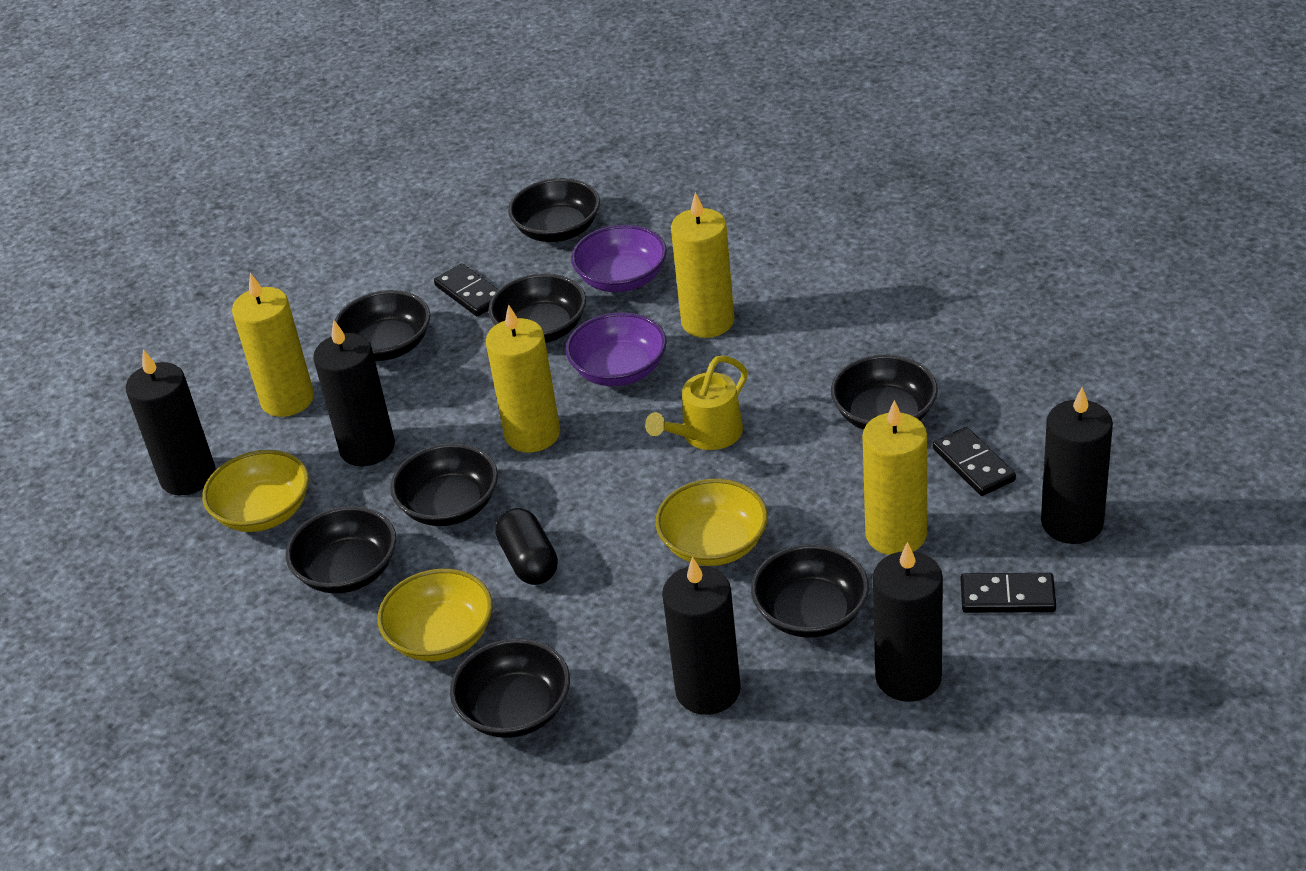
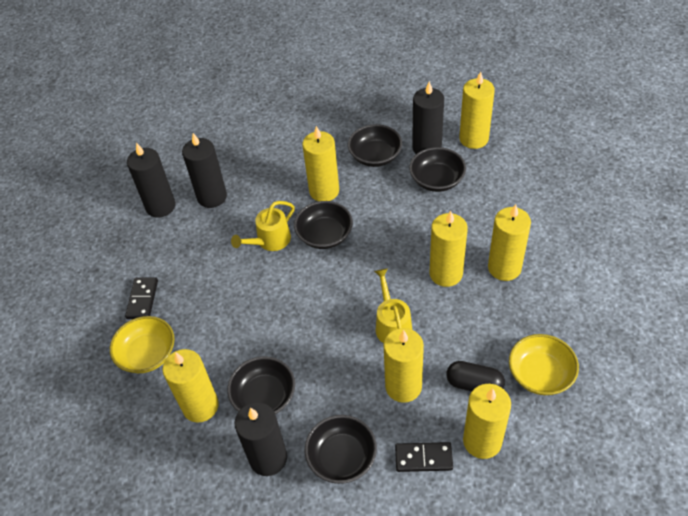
black bowl: 8 -> 5
black candle: 5 -> 4
black domino: 3 -> 2
purple bowl: 2 -> 0
yellow bowl: 3 -> 2
yellow candle: 4 -> 7
yellow watering can: 1 -> 2

